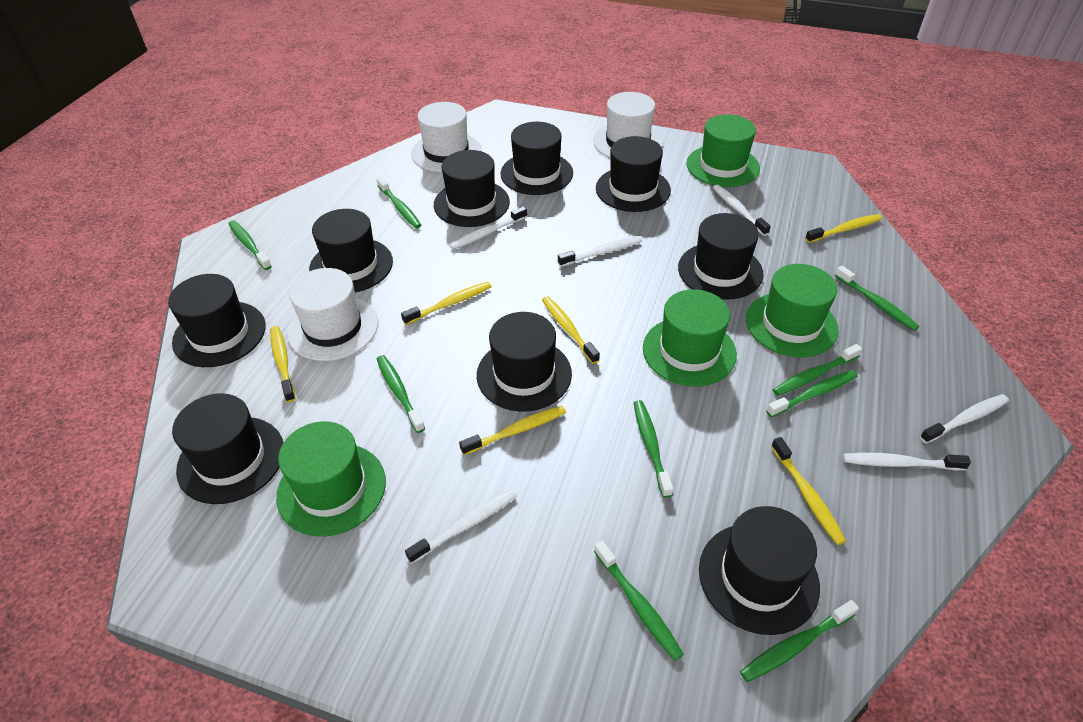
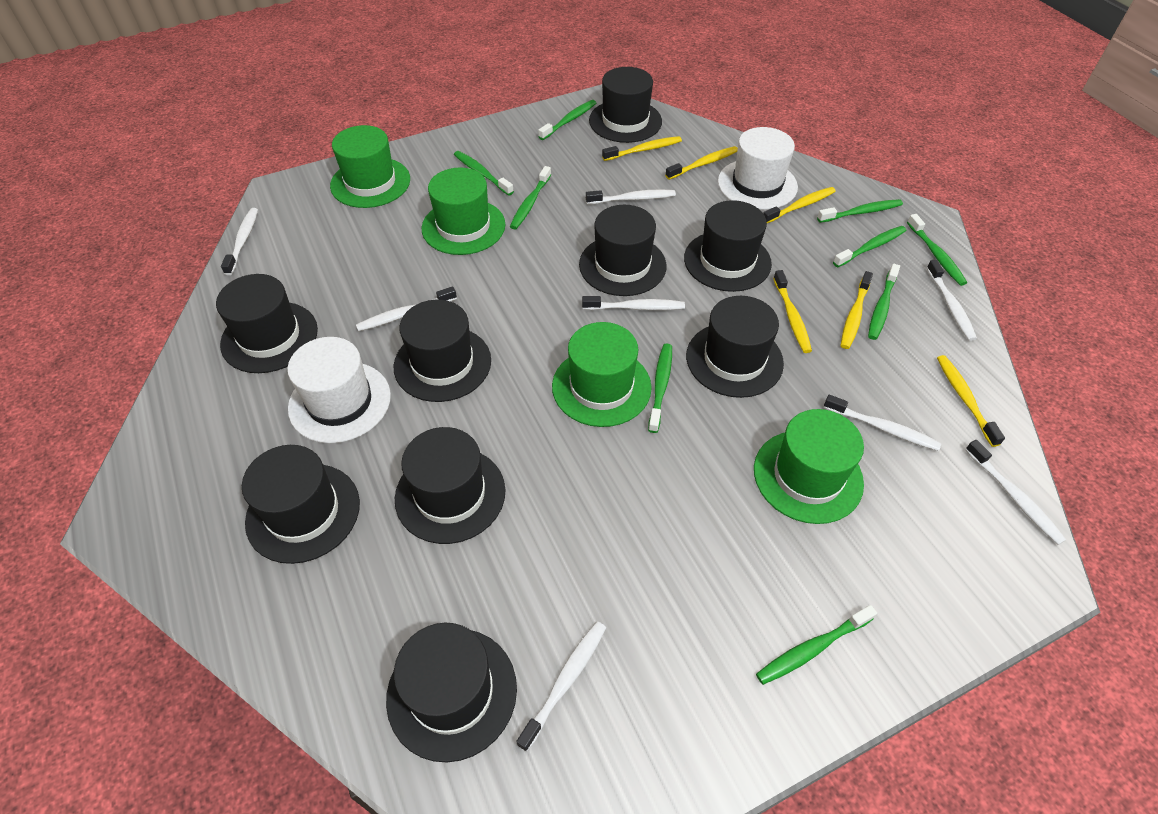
white hat: 3 -> 2
white toothbrush: 6 -> 8

